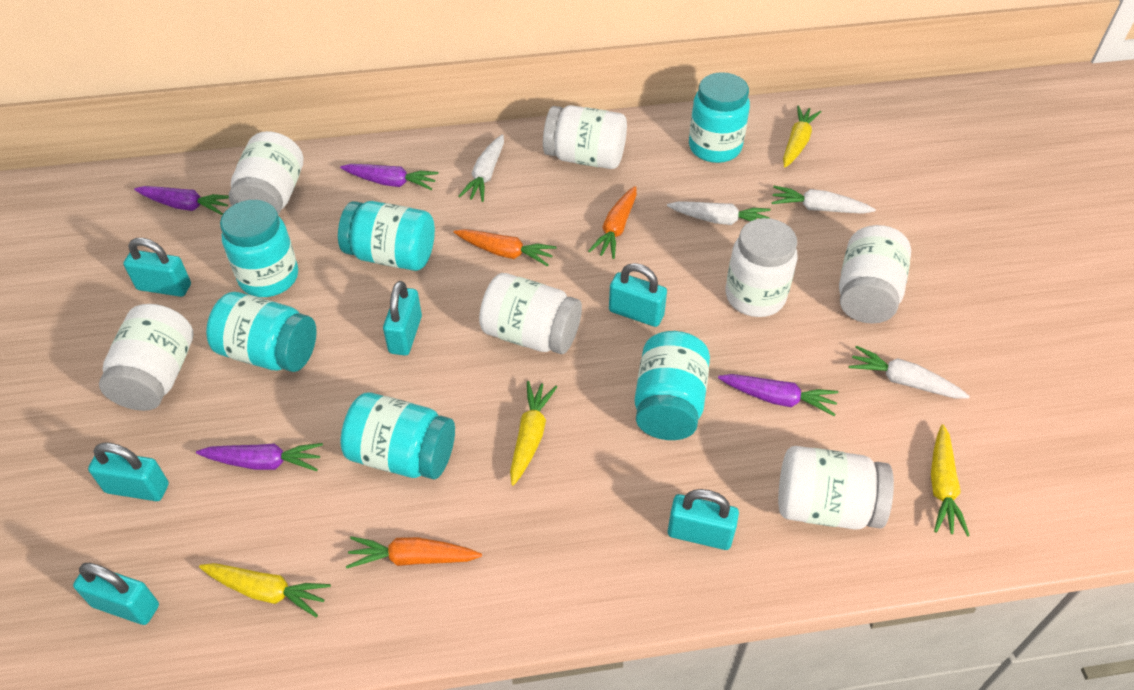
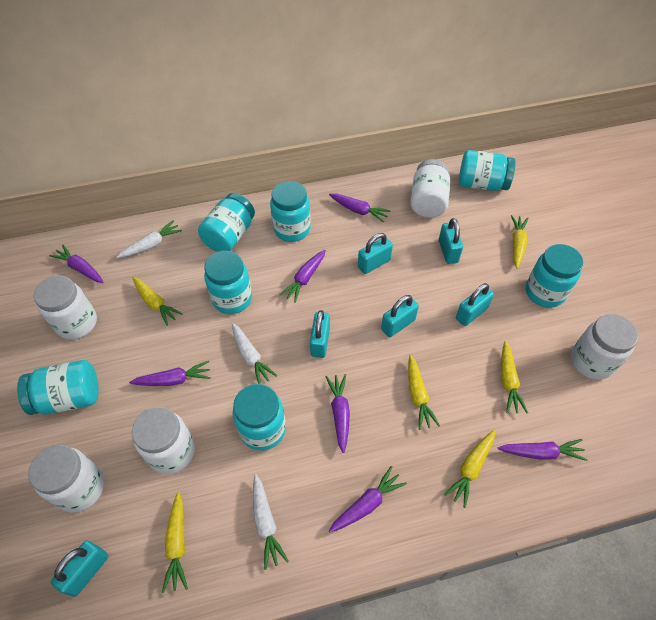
orange carrot: 3 -> 0
purple carrot: 4 -> 7
turquoise jar: 6 -> 7
white carrot: 4 -> 3
white jar: 7 -> 5
yellow carrot: 4 -> 6

